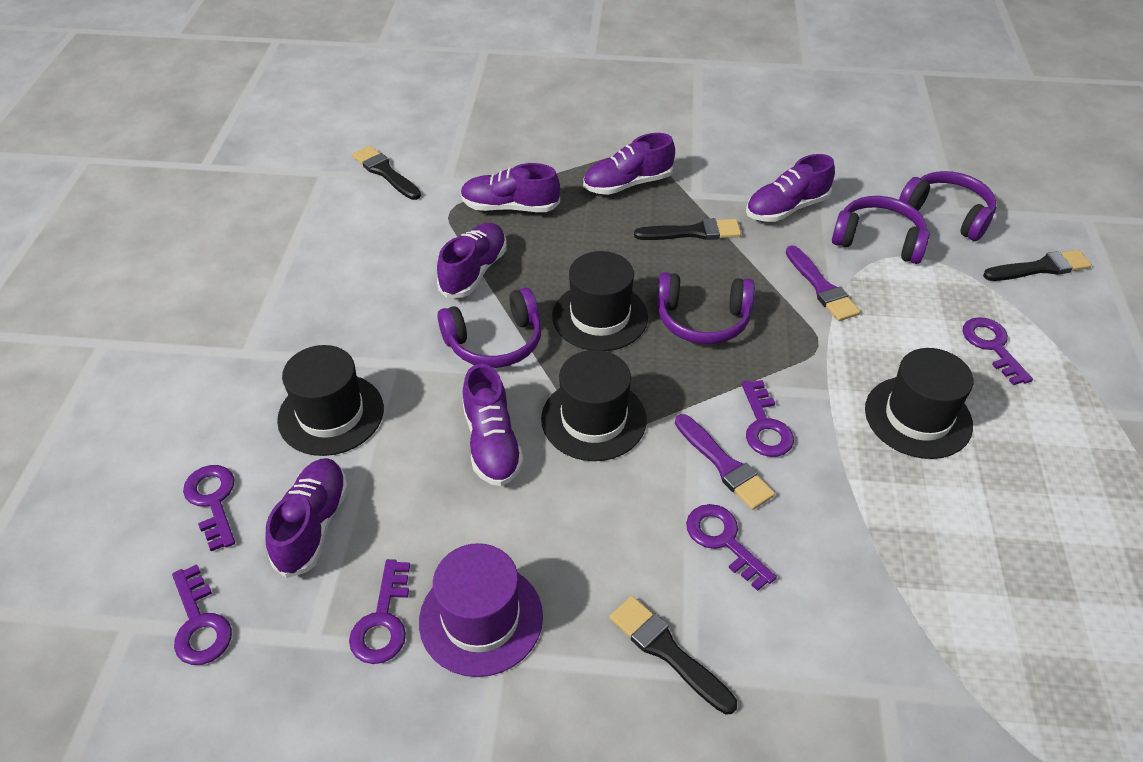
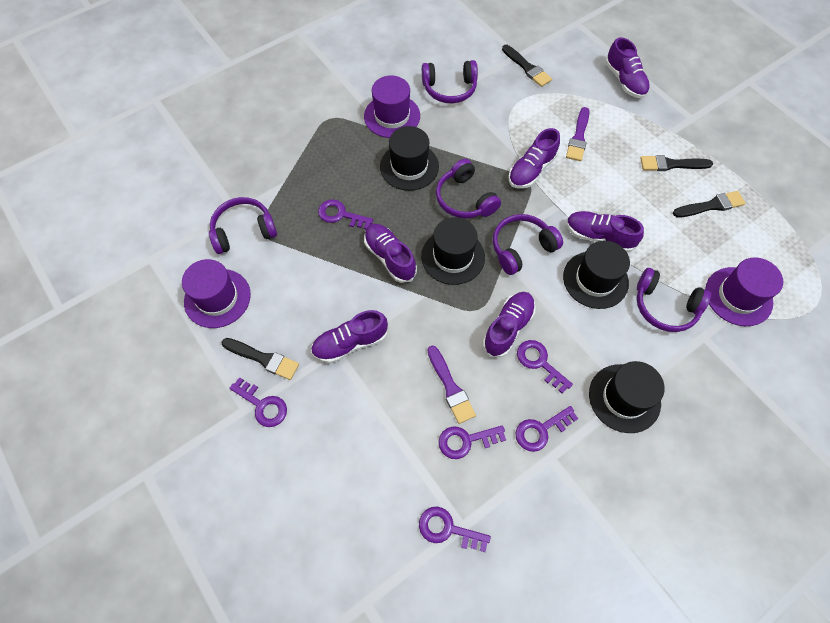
purple hat: 1 -> 3
purple headphones: 4 -> 5

